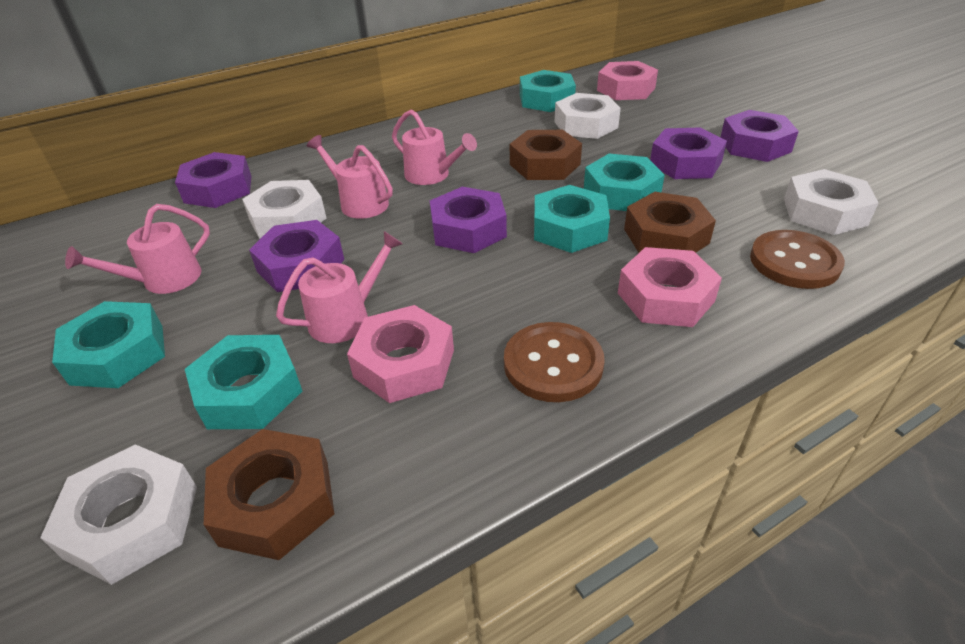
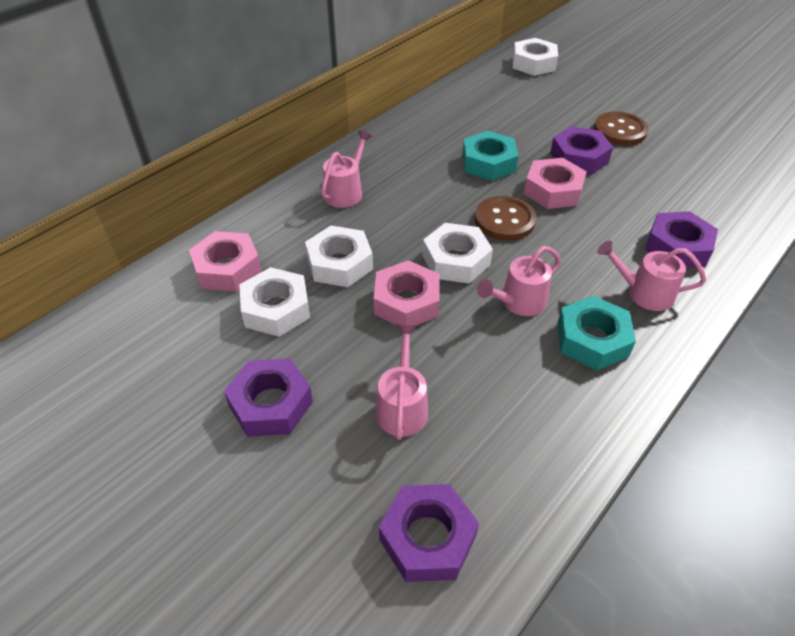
brown nut: 3 -> 0
purple nut: 5 -> 4
turquoise nut: 5 -> 2

